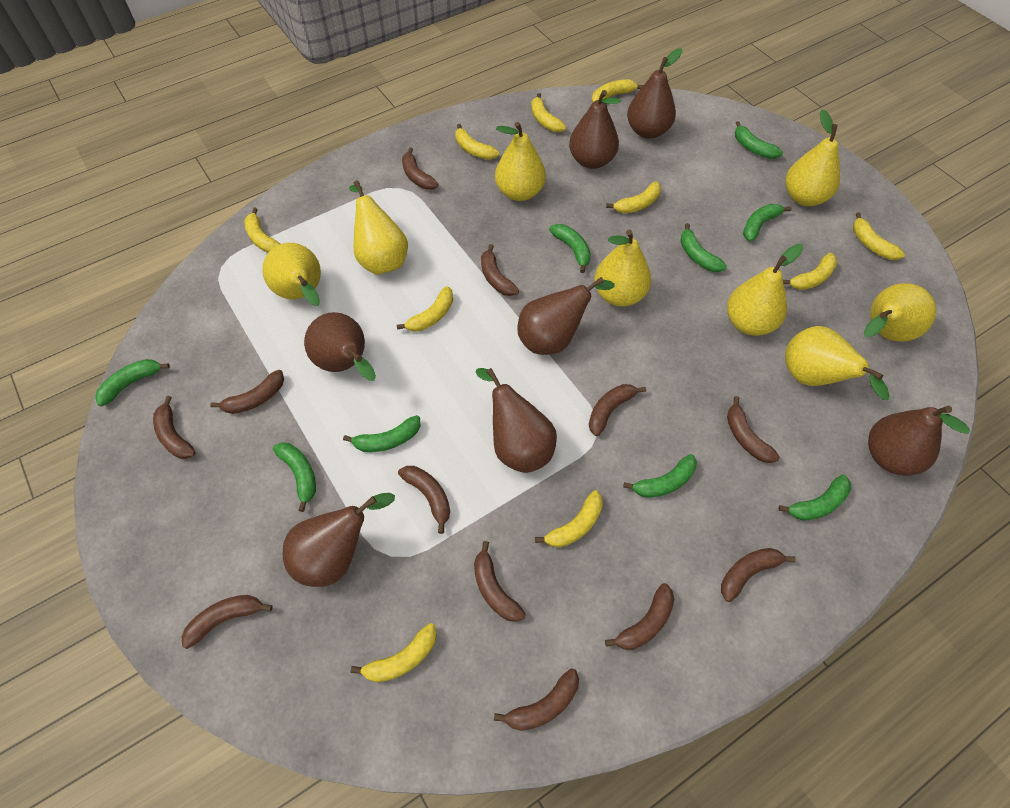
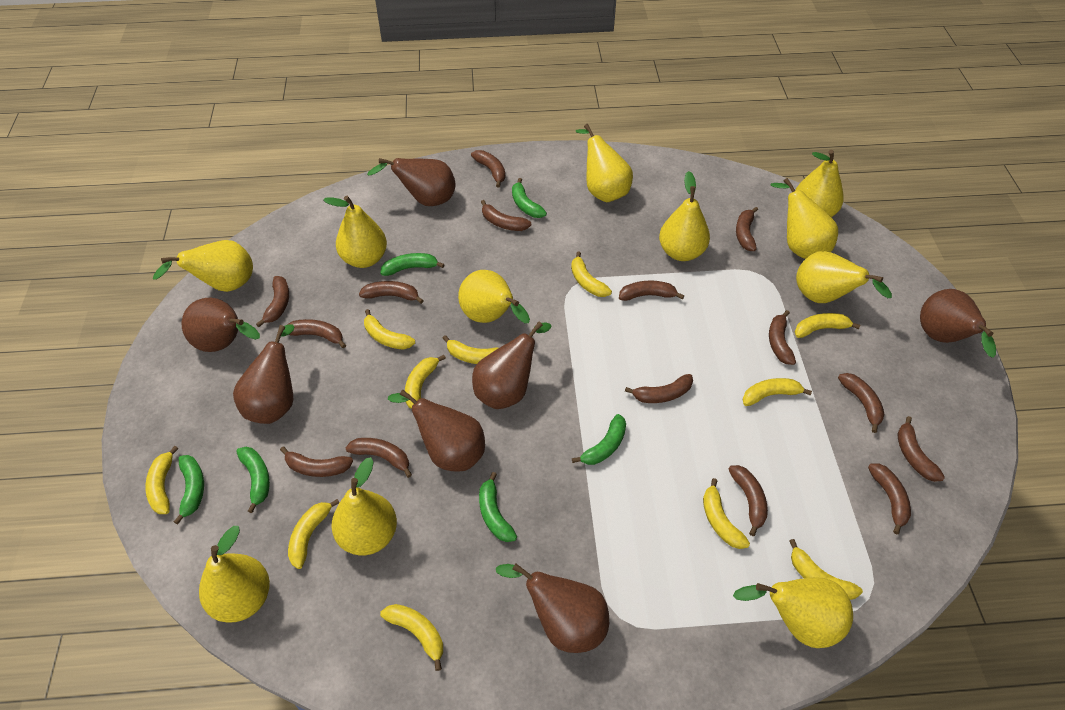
brown banana: 12 -> 15
green banana: 9 -> 6
yellow banana: 10 -> 11
yellow pear: 8 -> 11

